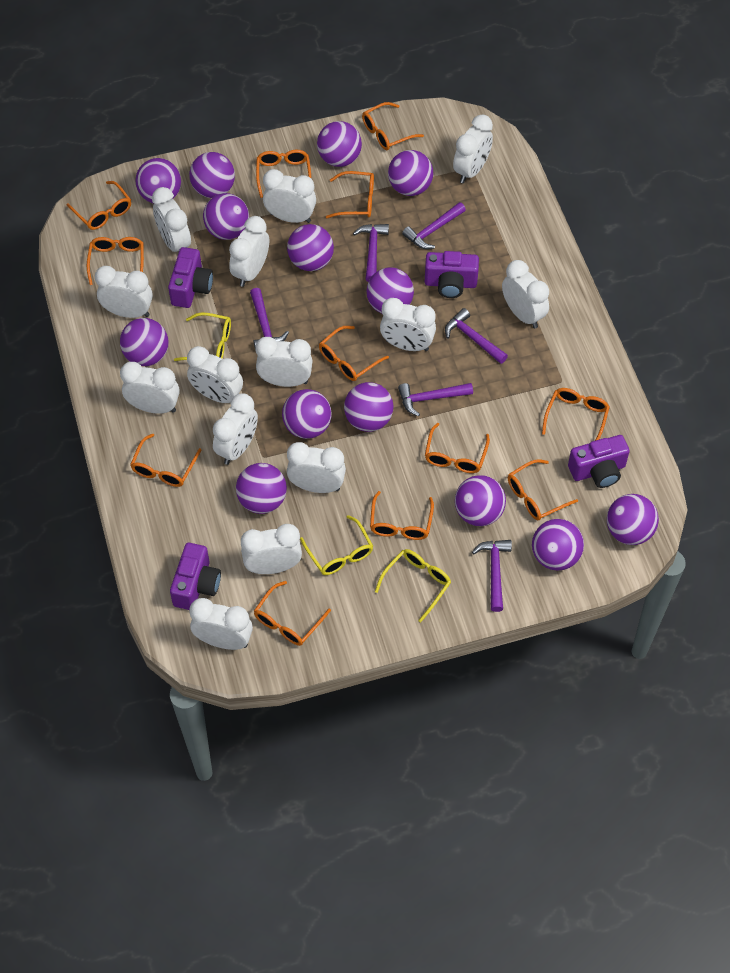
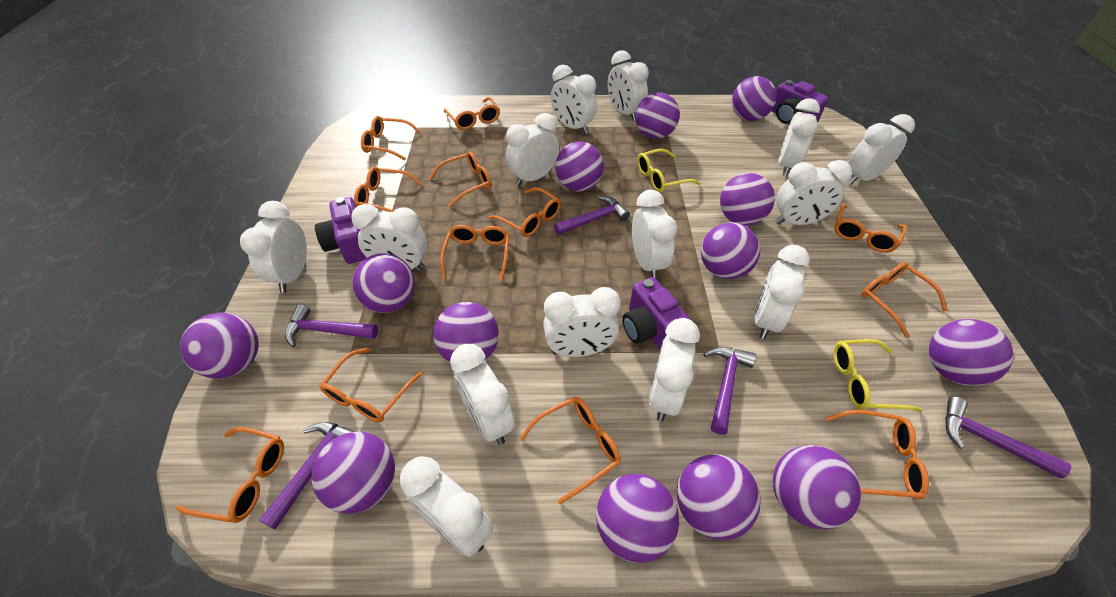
purple ball: 14 -> 13
purple camera: 4 -> 3
purple hammer: 6 -> 5
yellow glasses: 3 -> 2

